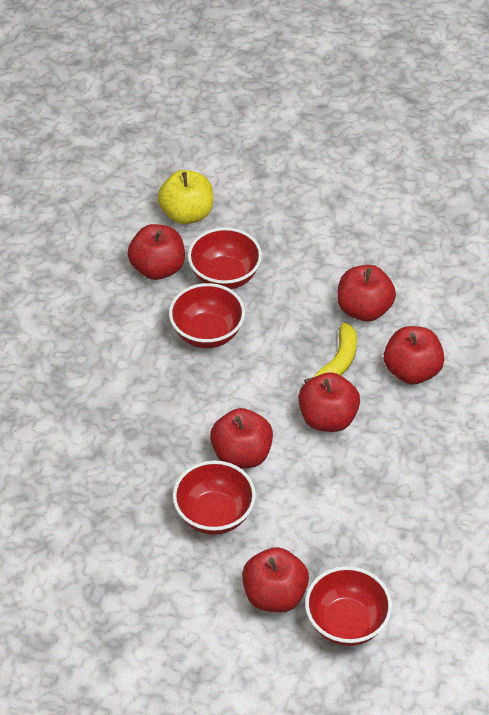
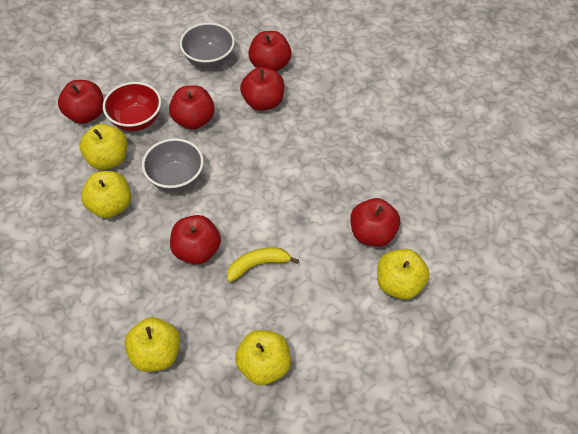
grey bowl: 0 -> 2
red bowl: 4 -> 1
yellow apple: 1 -> 5

